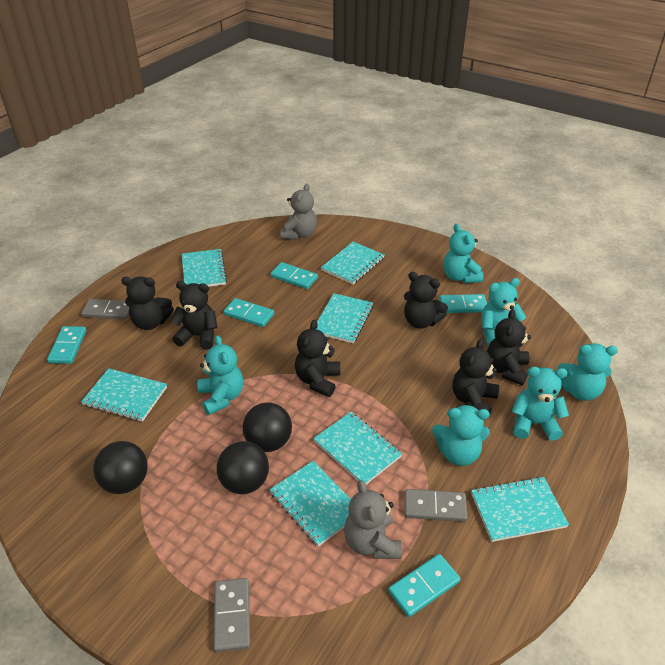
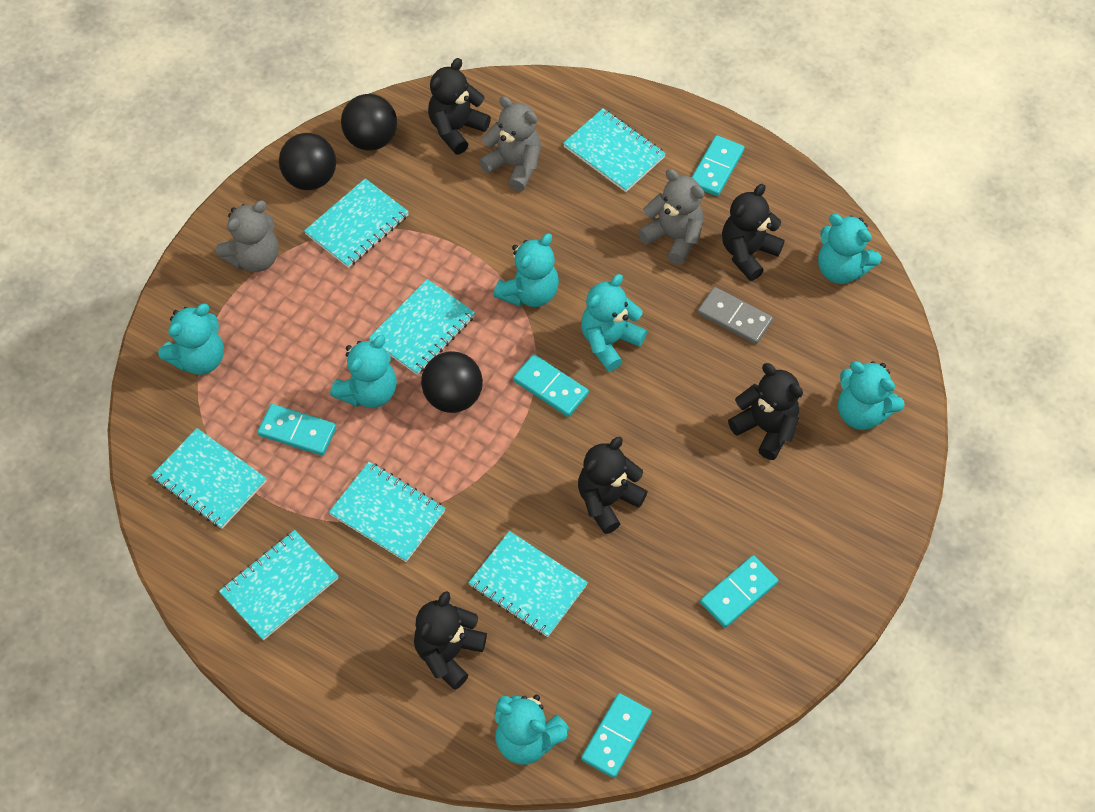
black teddy bear: 6 -> 5
grey domino: 3 -> 1
grey teddy bear: 2 -> 3
turquoise teddy bear: 6 -> 7

